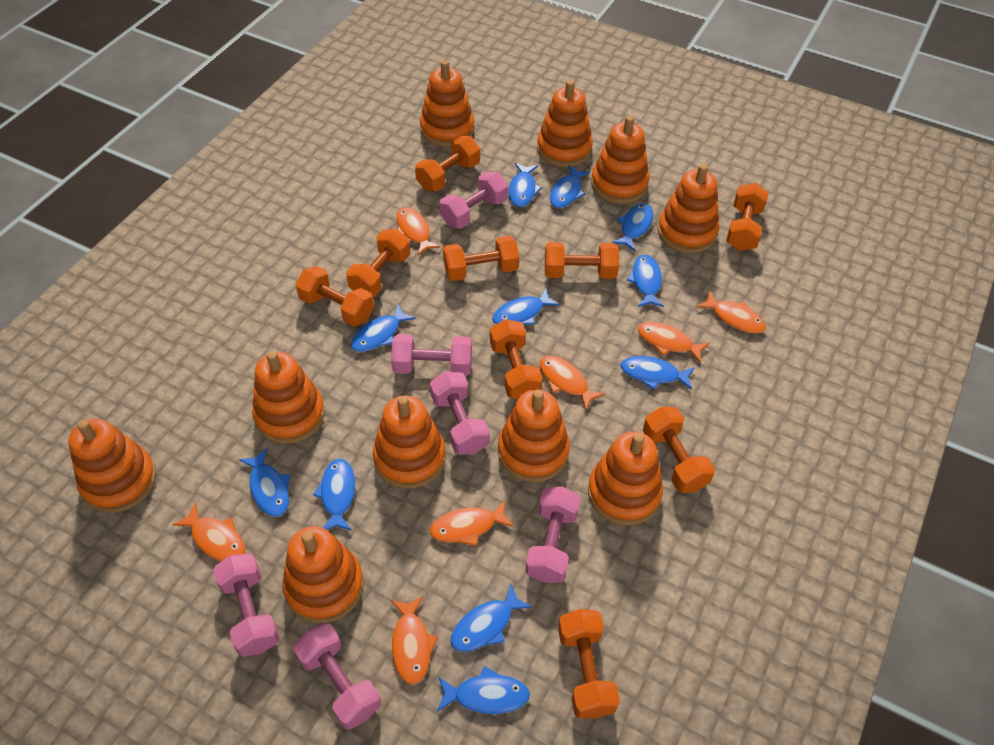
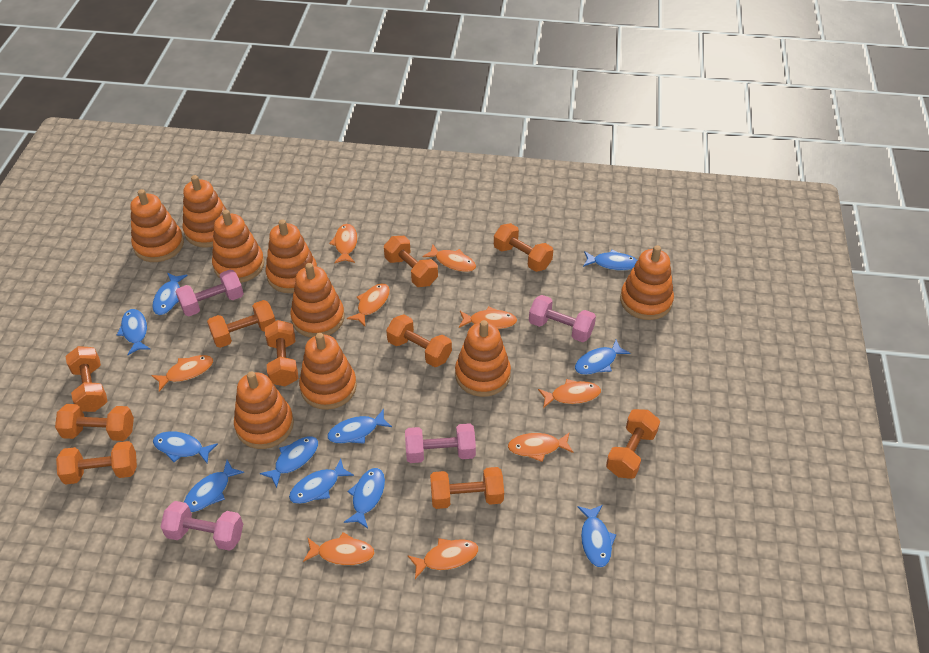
orange dumbbell: 9 -> 10
orange fish: 7 -> 9
orange stacking toy: 10 -> 9
pink dumbbell: 6 -> 4

